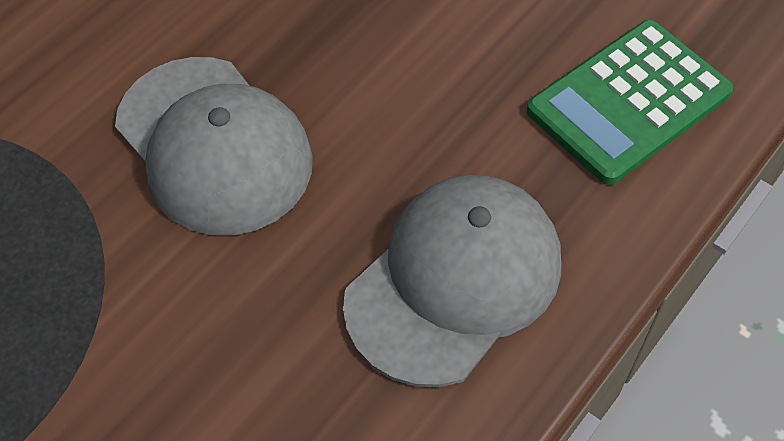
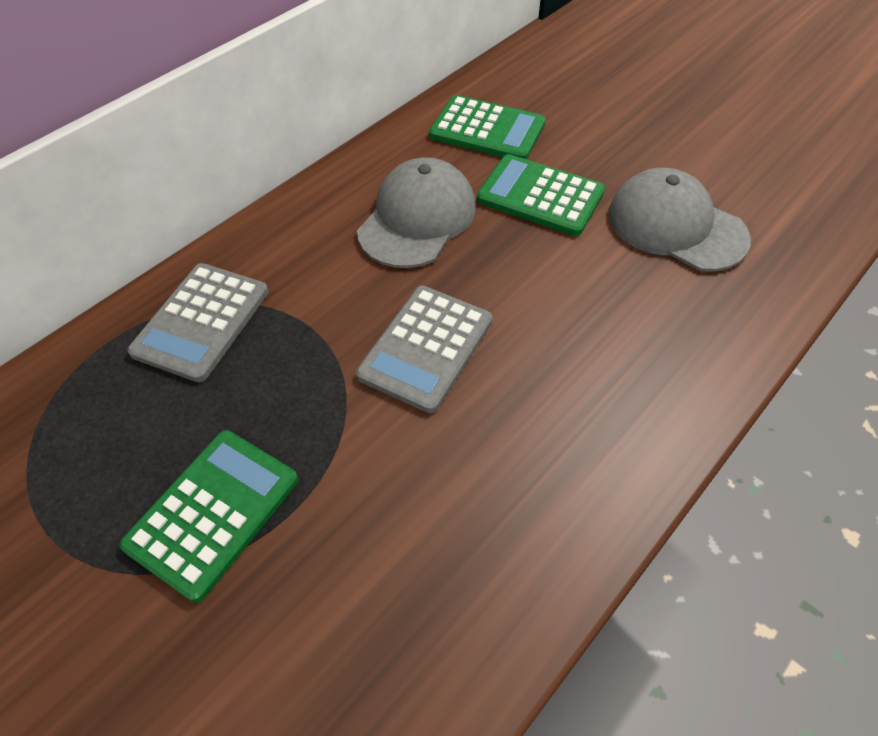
green calculator: 1 -> 3
grey calculator: 0 -> 2

